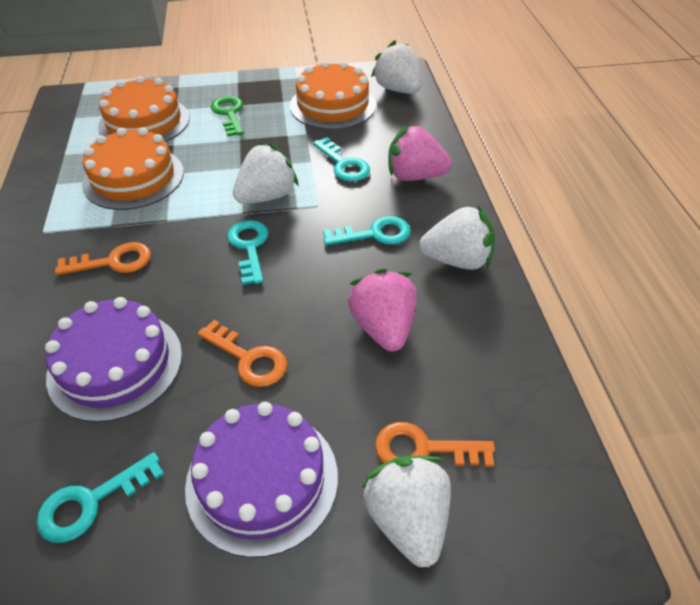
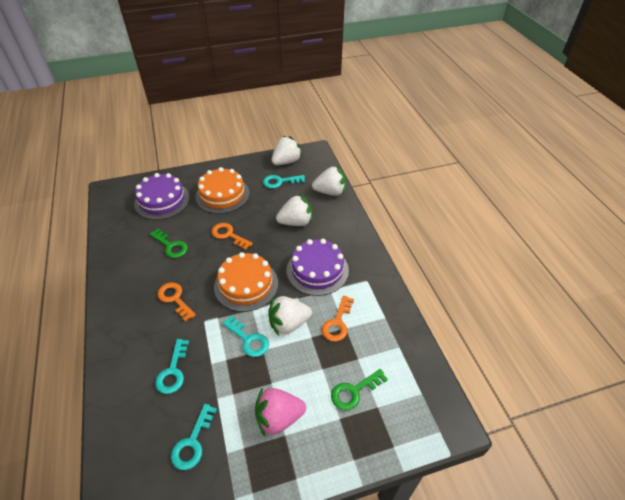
green key: 1 -> 2
orange cake: 3 -> 2
pink strawberry: 2 -> 1

